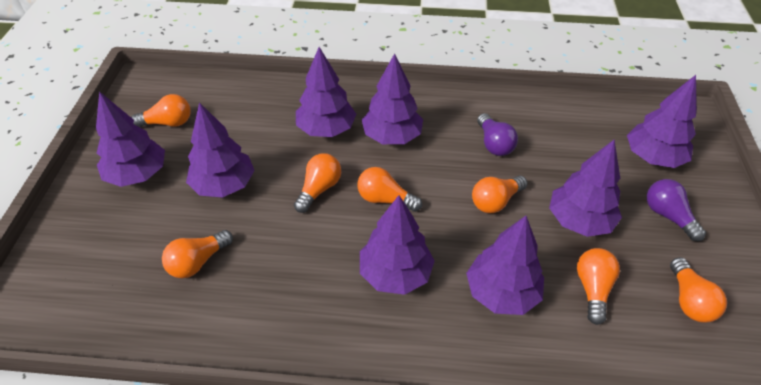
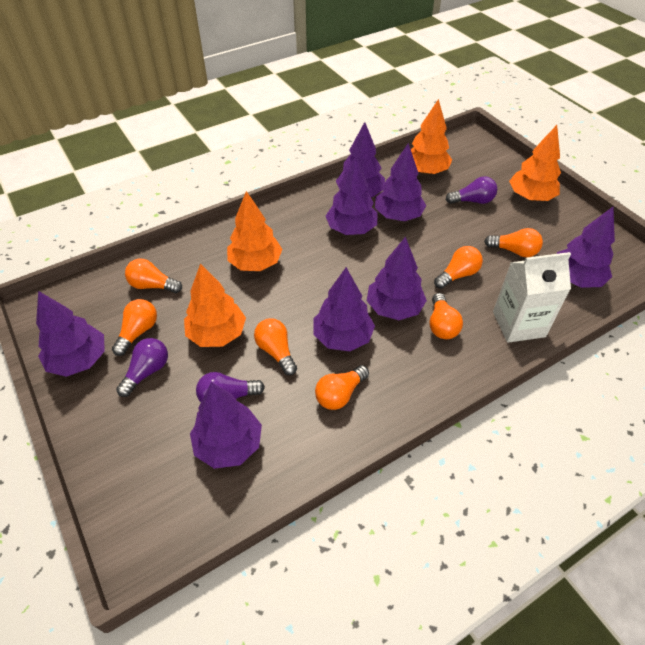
orange tree: 0 -> 4
purple light bulb: 2 -> 3
white carton: 0 -> 1

